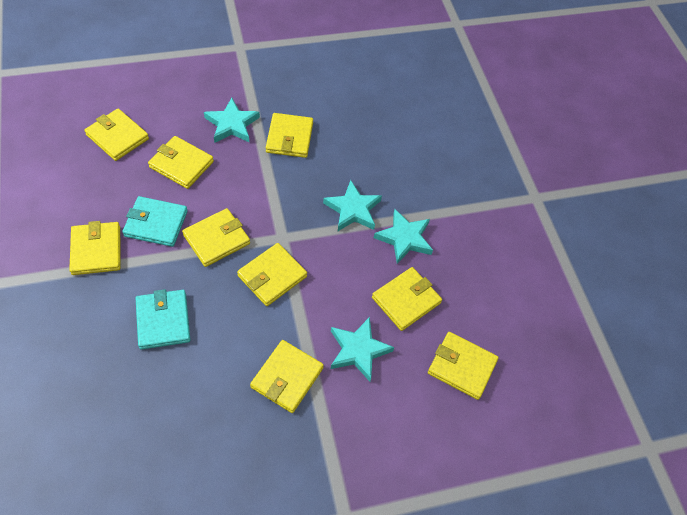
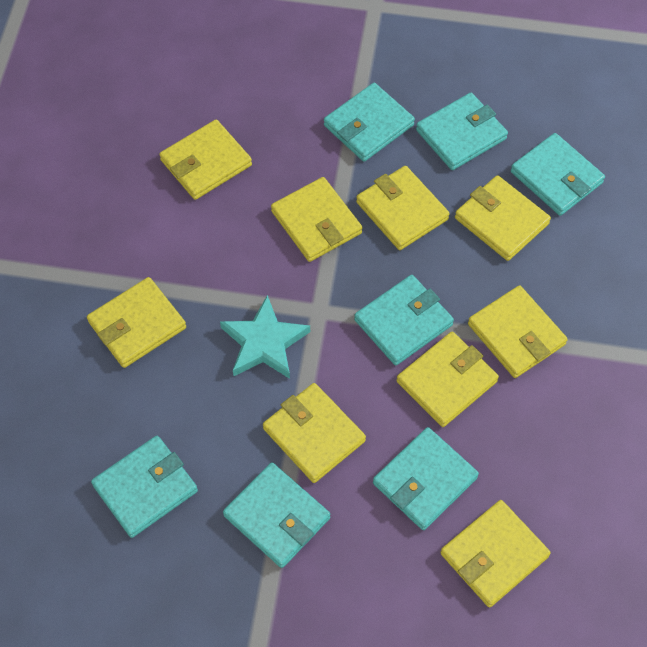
turquoise star: 4 -> 1
turquoise wallet: 2 -> 7

